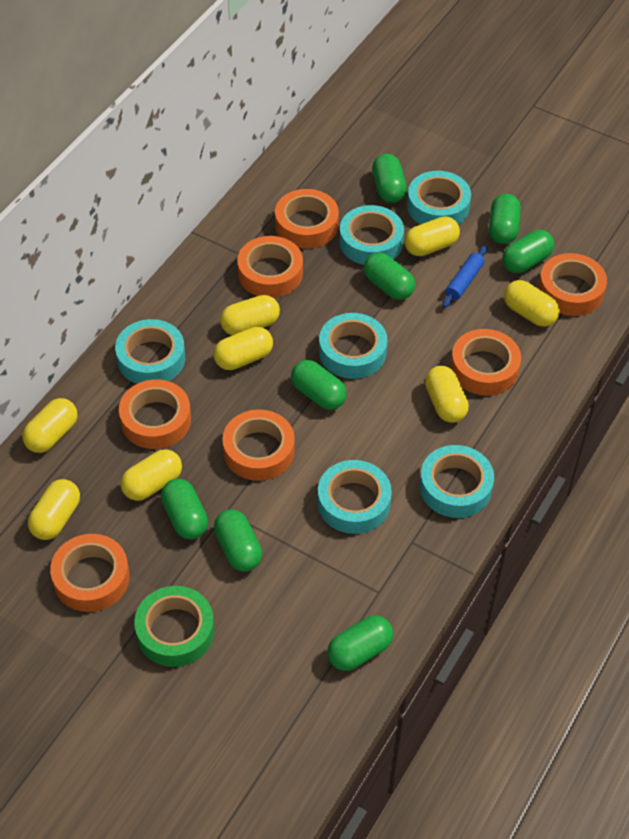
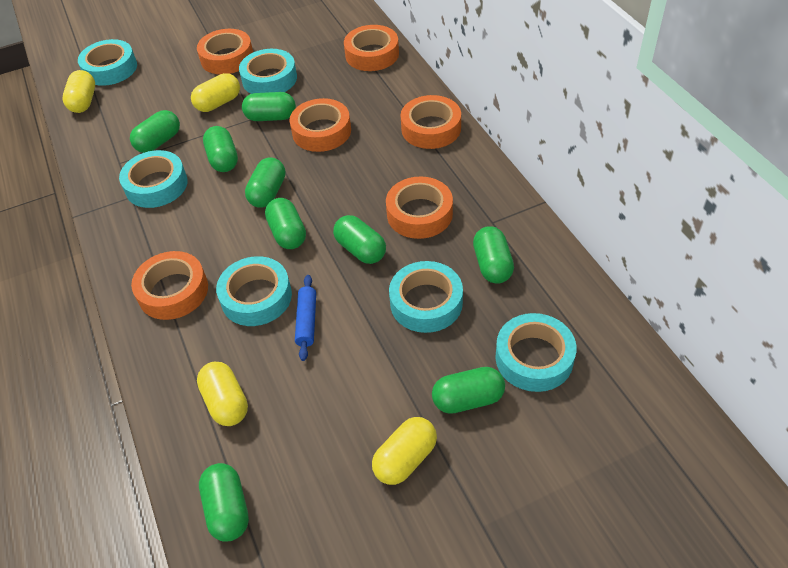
green capsule: 8 -> 9
green tape: 1 -> 0
orange tape: 7 -> 6
yellow capsule: 8 -> 4

